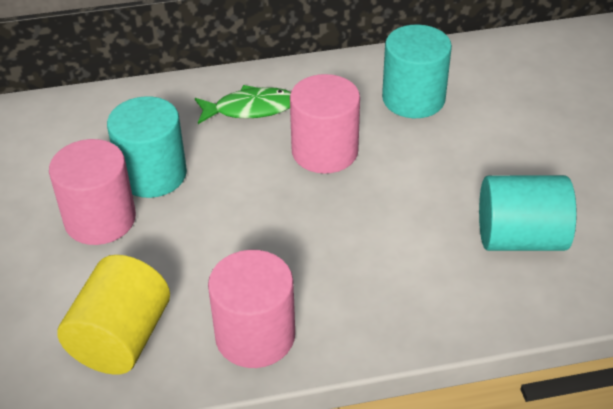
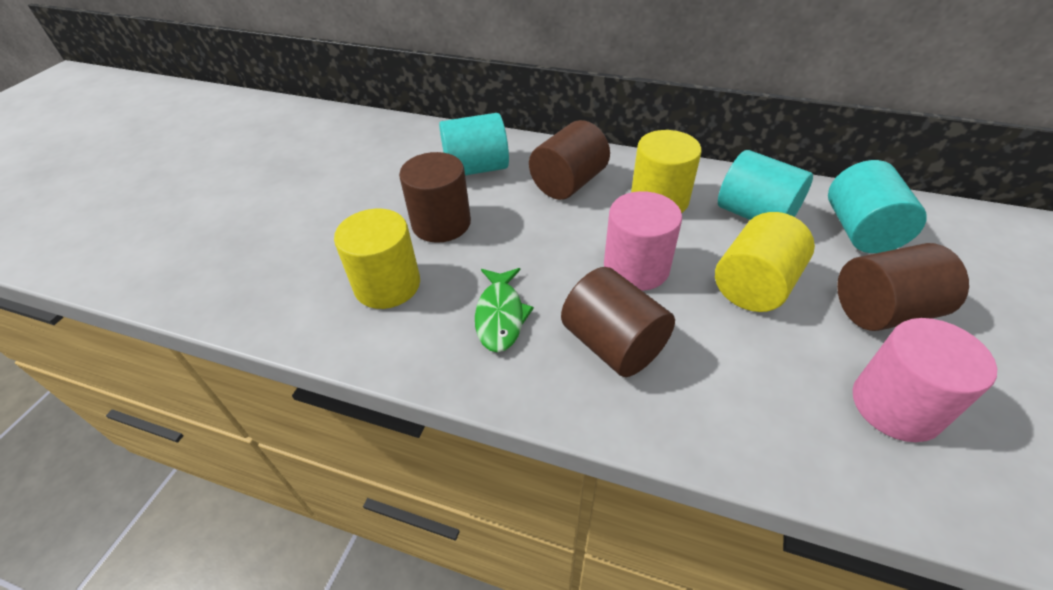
brown cylinder: 0 -> 4
pink cylinder: 3 -> 2
yellow cylinder: 1 -> 3

